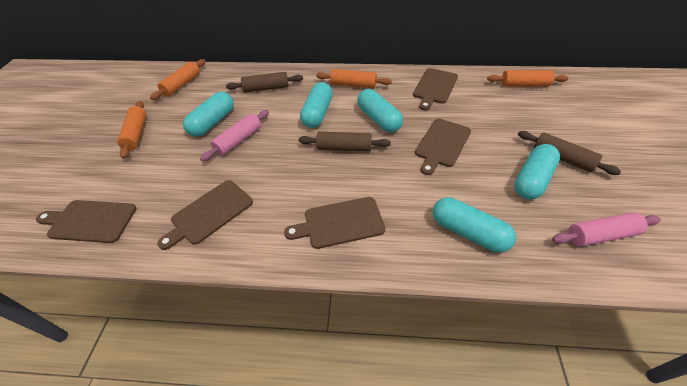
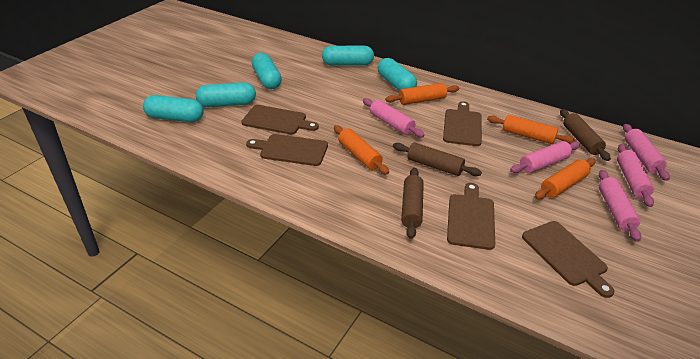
pink rolling pin: 2 -> 5

